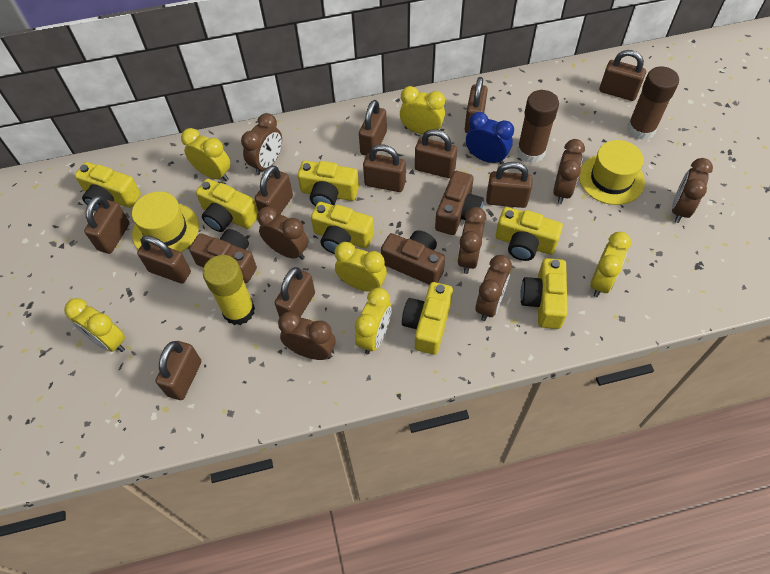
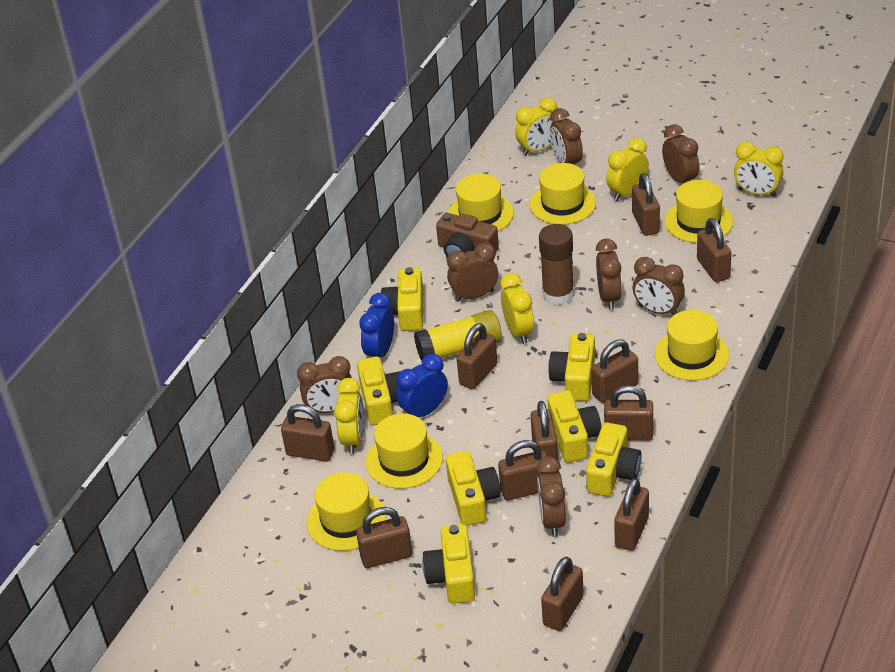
blue clock: 1 -> 2
brown camera: 3 -> 1
brown glue stick: 2 -> 1
yellow clock: 6 -> 5
yellow hat: 2 -> 6

